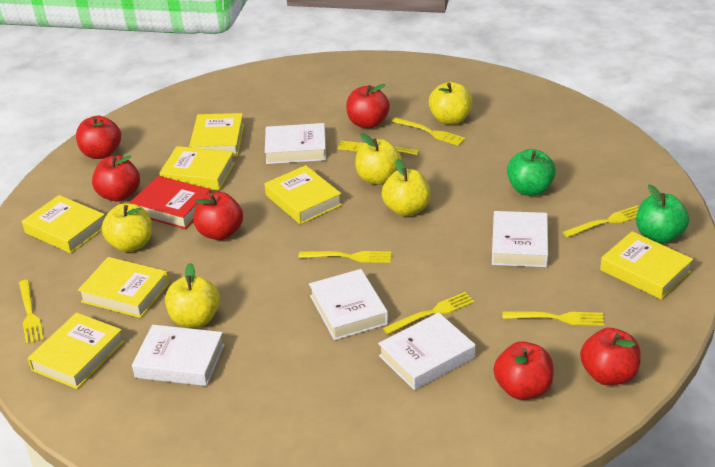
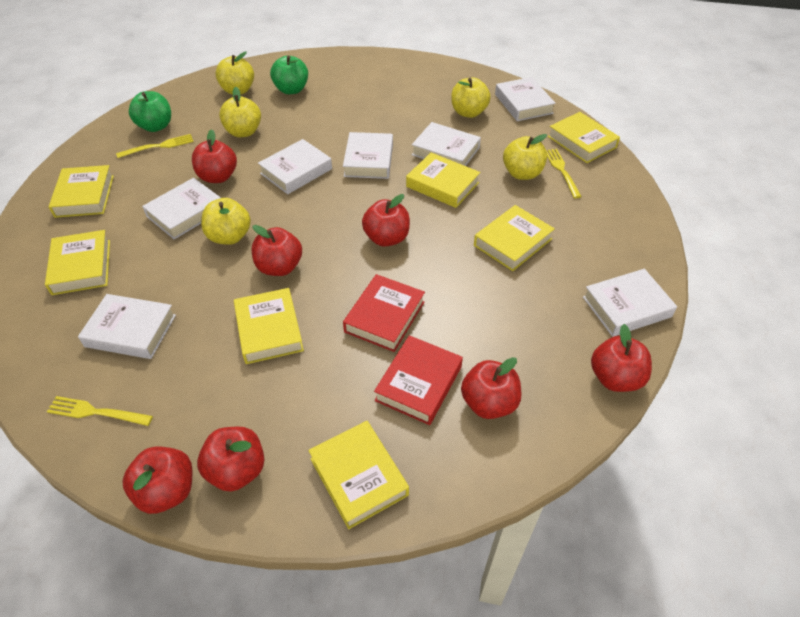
red apple: 6 -> 7
red book: 1 -> 2
white book: 5 -> 7
yellow fork: 7 -> 3

